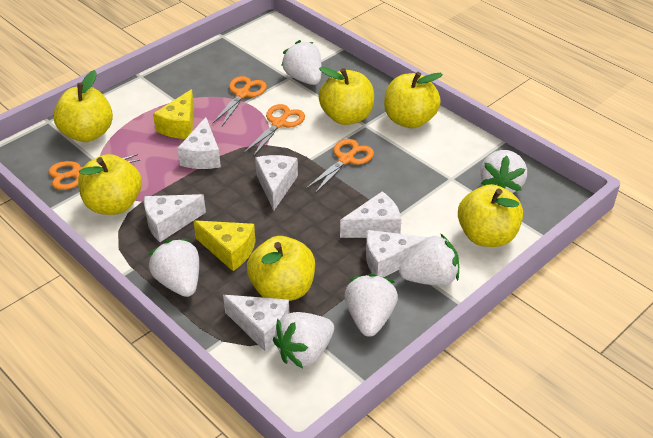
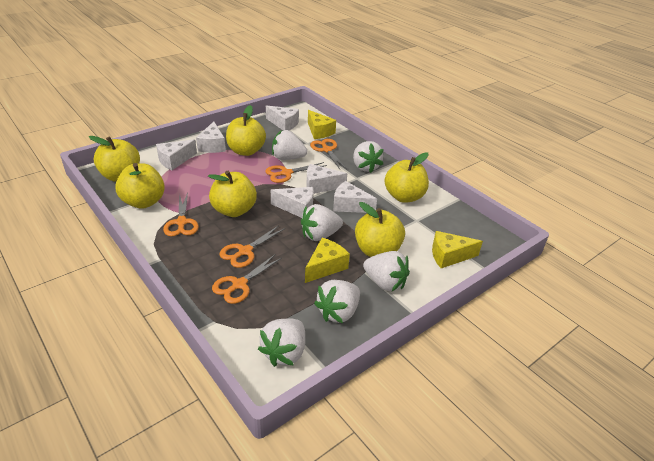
orange scissors: 4 -> 5
yellow cheese: 2 -> 3

